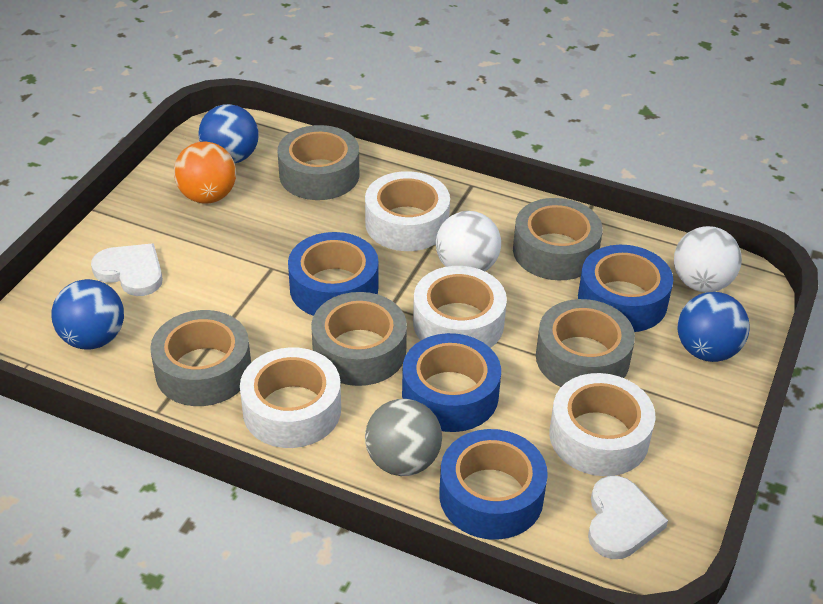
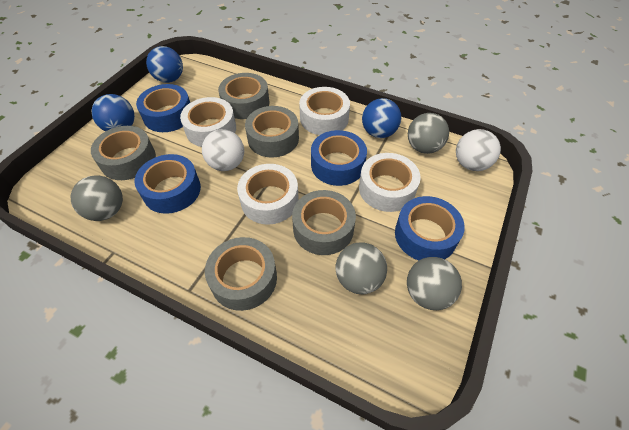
grey ball: 1 -> 4
orange ball: 1 -> 0
white heart: 2 -> 0

